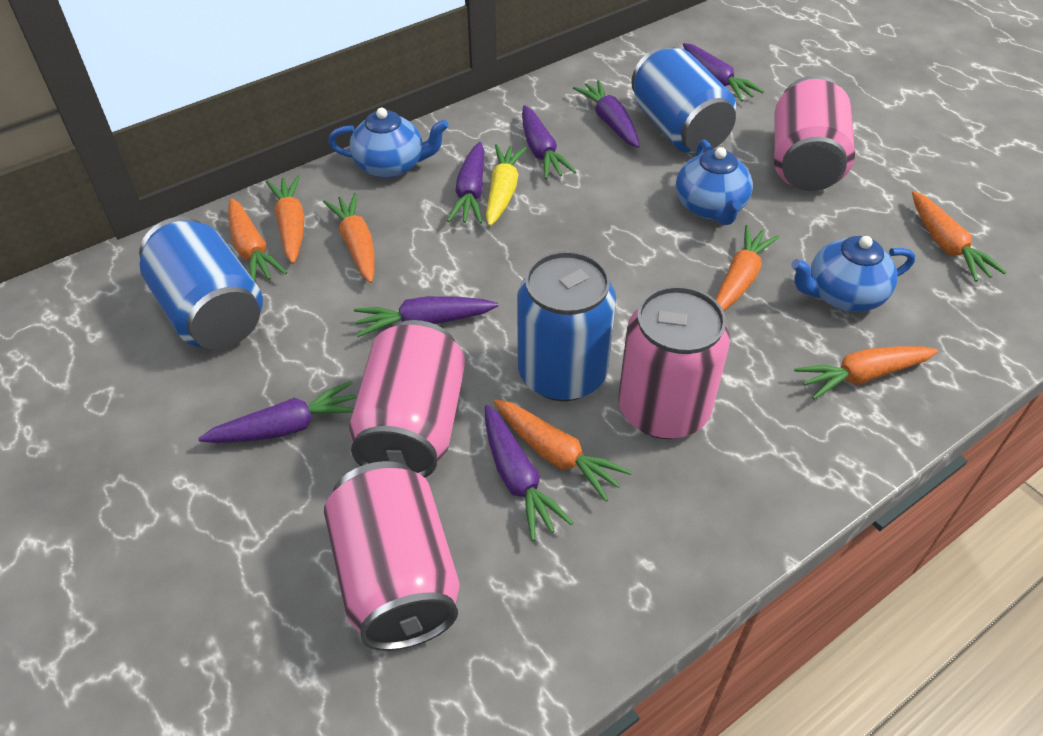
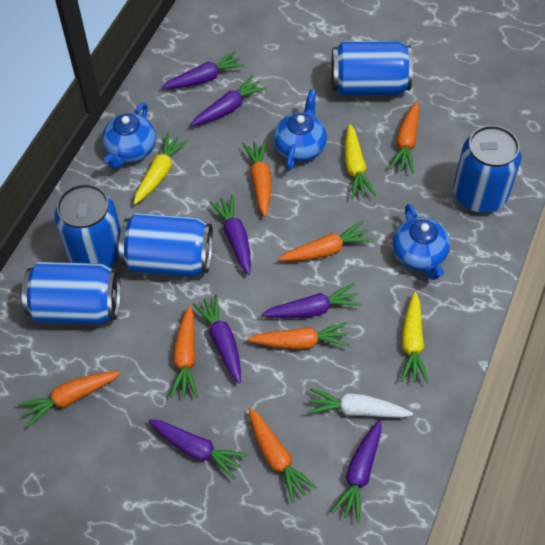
blue can: 3 -> 5
pink can: 4 -> 0
white carrot: 0 -> 1
yellow carrot: 1 -> 3

